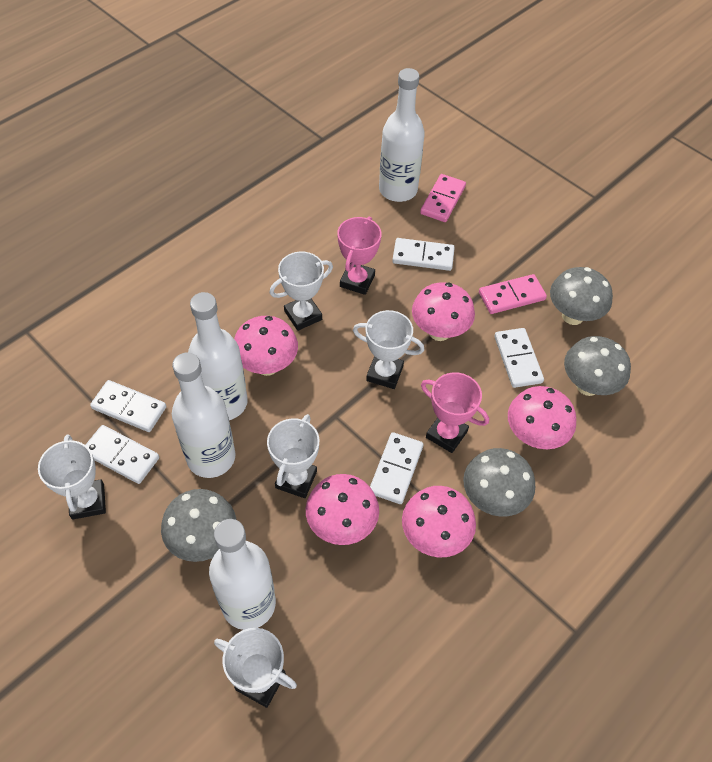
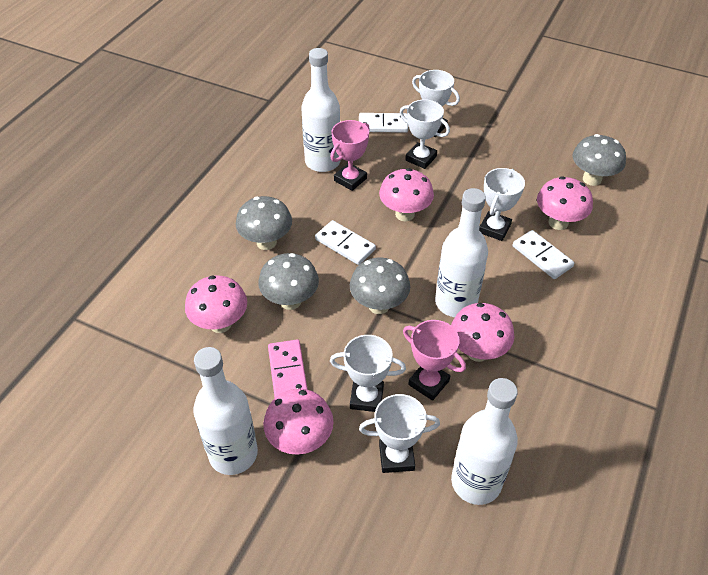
pink domino: 2 -> 1
white domino: 5 -> 3

